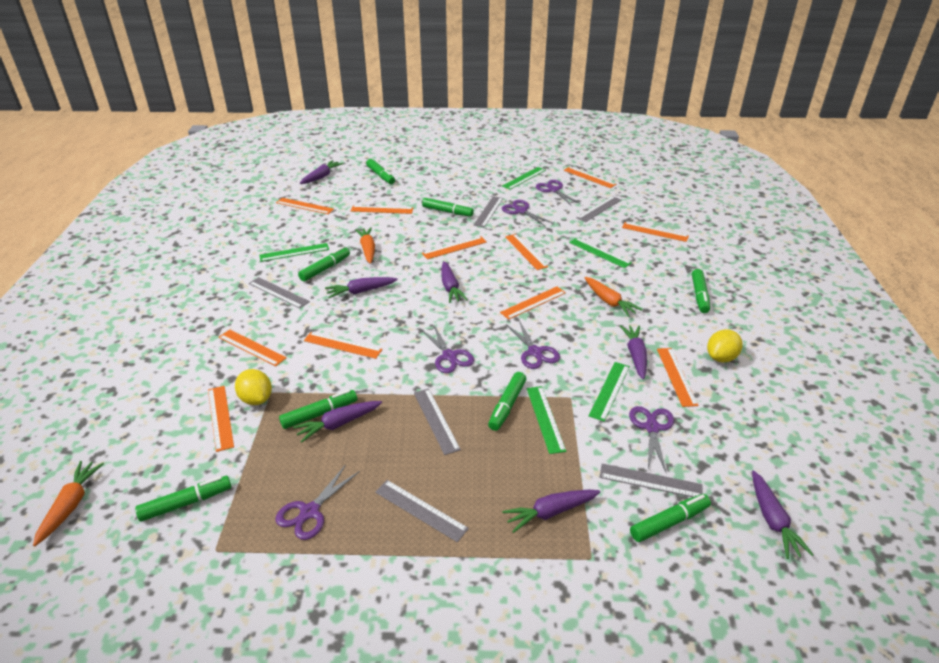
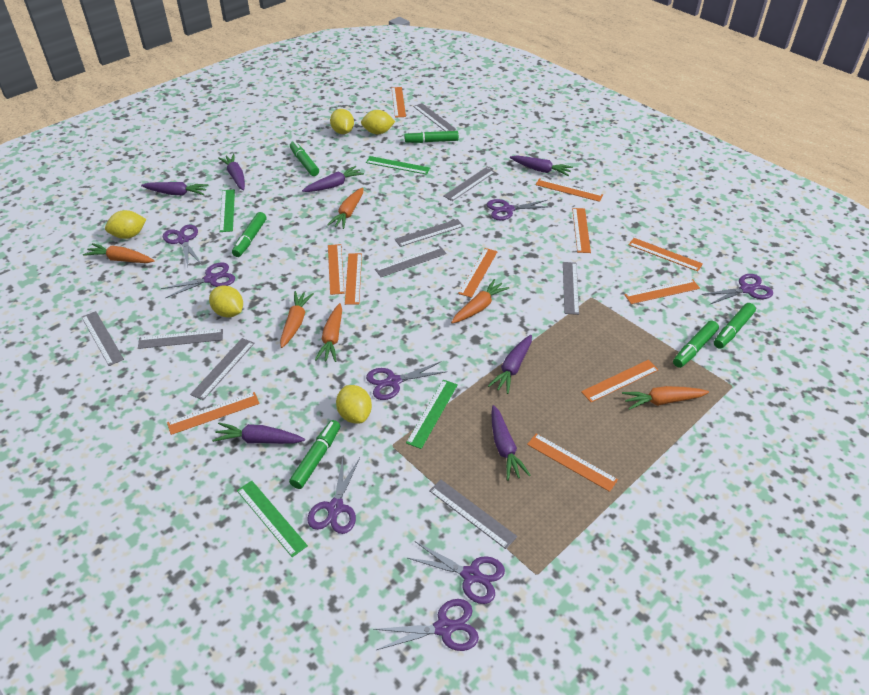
green marker: 8 -> 6
green ruler: 5 -> 4
grey ruler: 6 -> 9
orange carrot: 3 -> 6
purple scissors: 6 -> 8
yellow lemon: 2 -> 5

